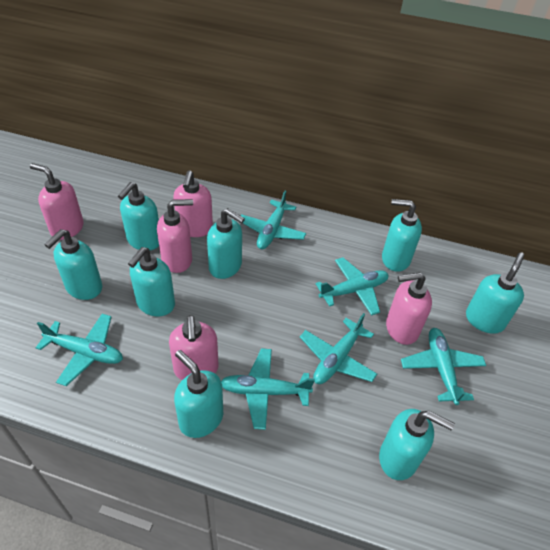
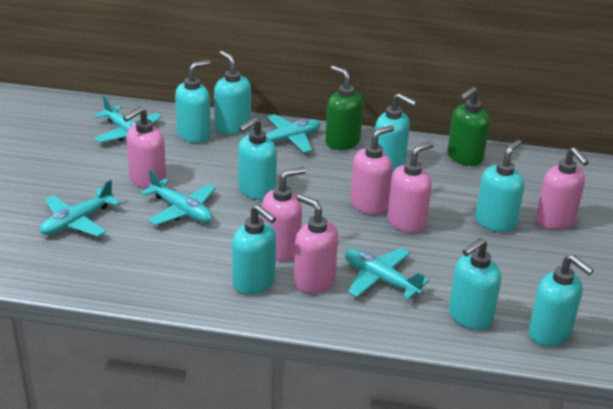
green soap dispenser: 0 -> 2
pink soap dispenser: 5 -> 6
turquoise plane: 6 -> 5

